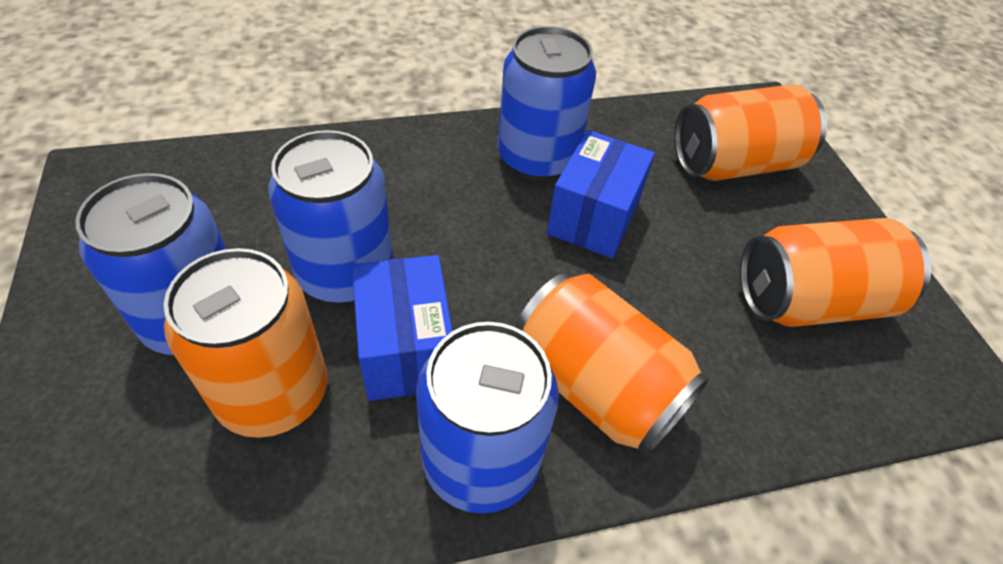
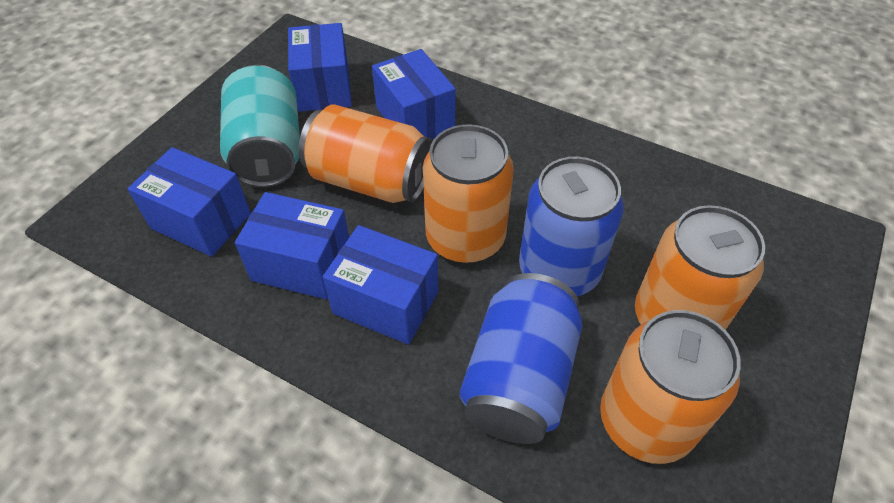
blue box: 2 -> 5
blue can: 4 -> 2
turquoise can: 0 -> 1

